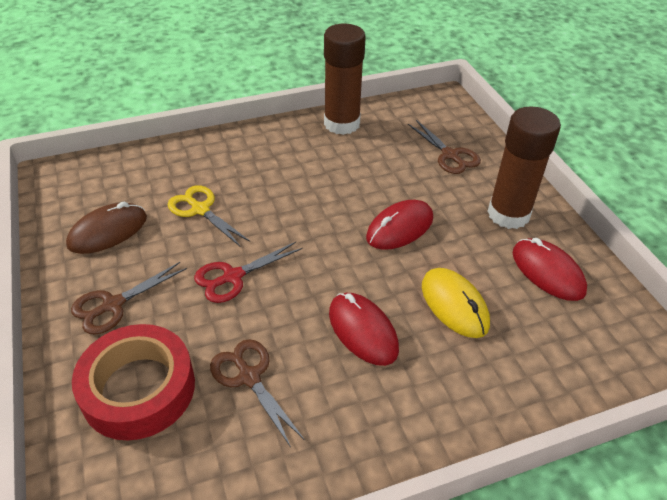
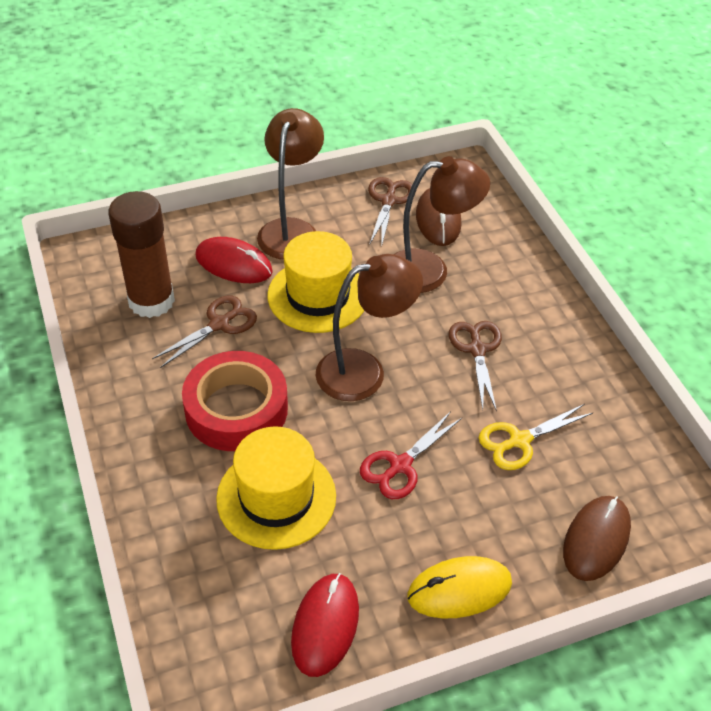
brown glue stick: 2 -> 1
brown lamp: 0 -> 3
brown mouse: 1 -> 2
red mouse: 3 -> 2
yellow hat: 0 -> 2

